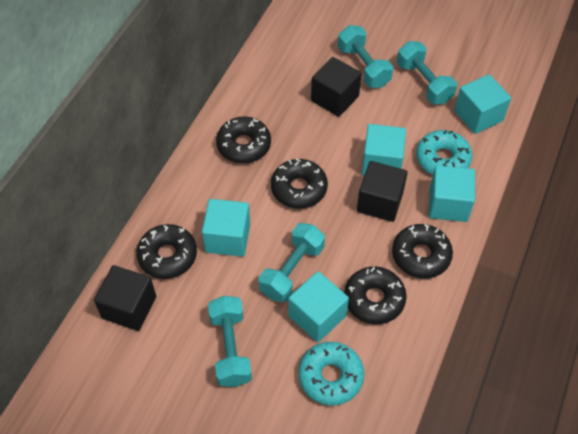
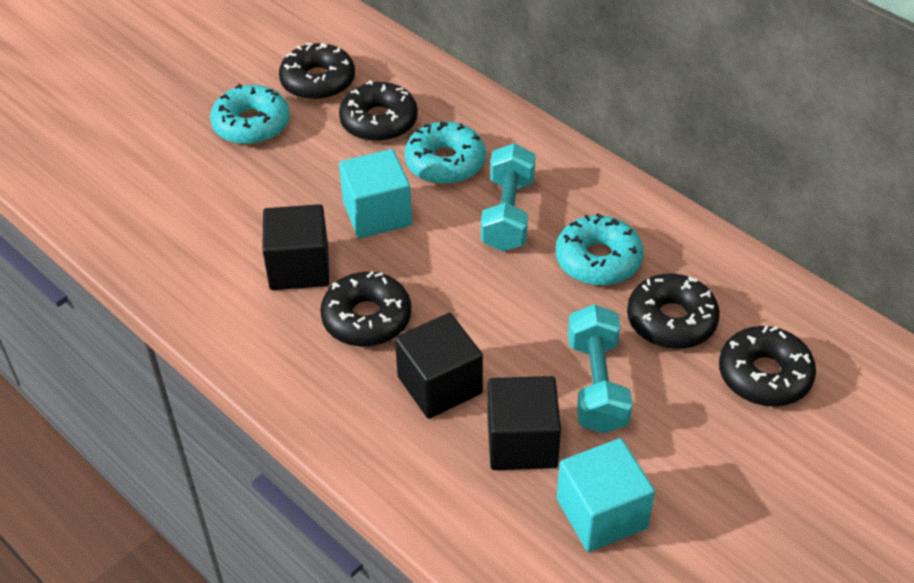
turquoise cube: 5 -> 2
turquoise donut: 2 -> 3
turquoise dumbbell: 4 -> 2

